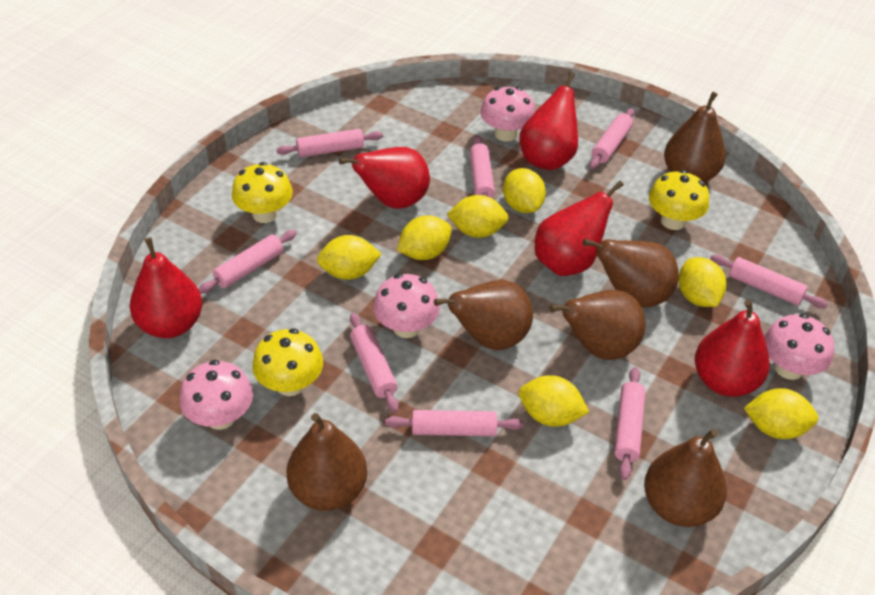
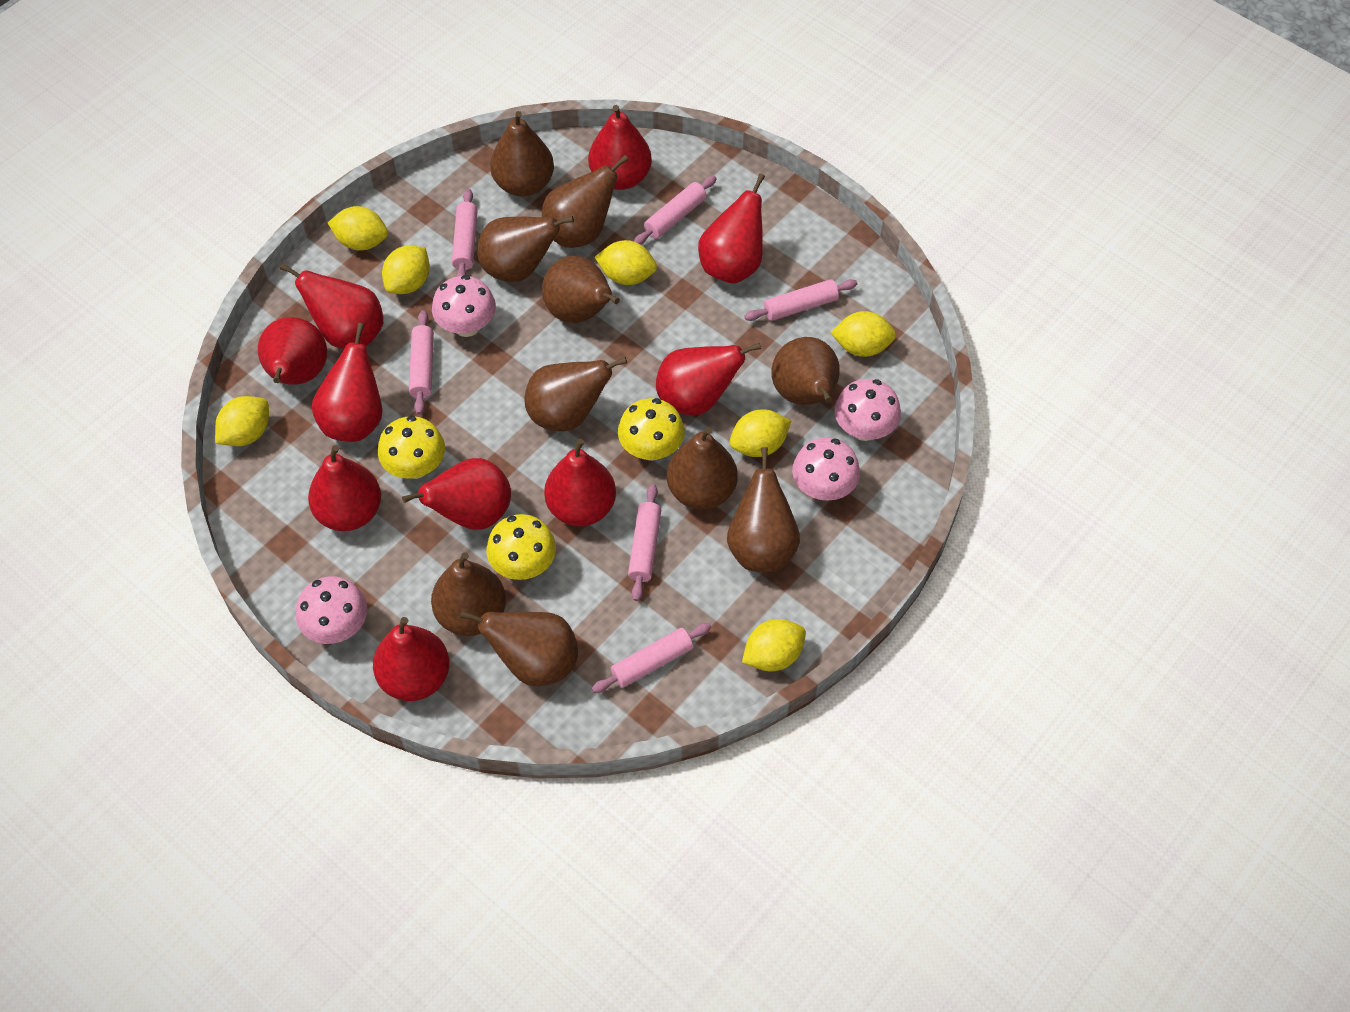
brown pear: 6 -> 10
pink rolling pin: 8 -> 6
red pear: 5 -> 10

